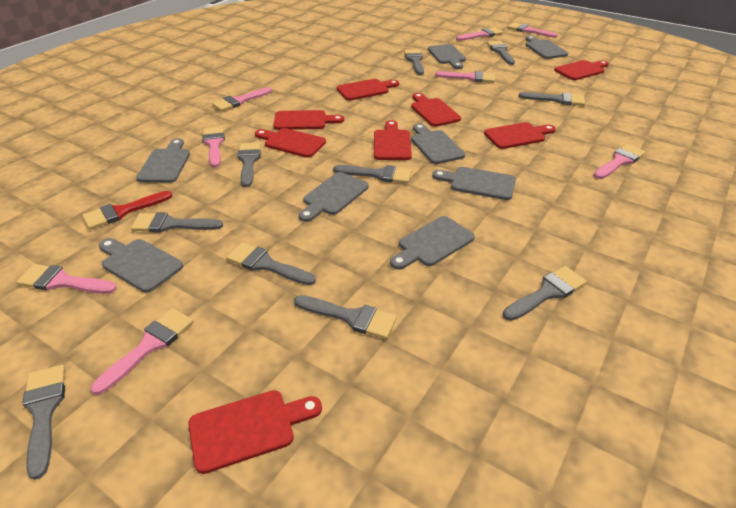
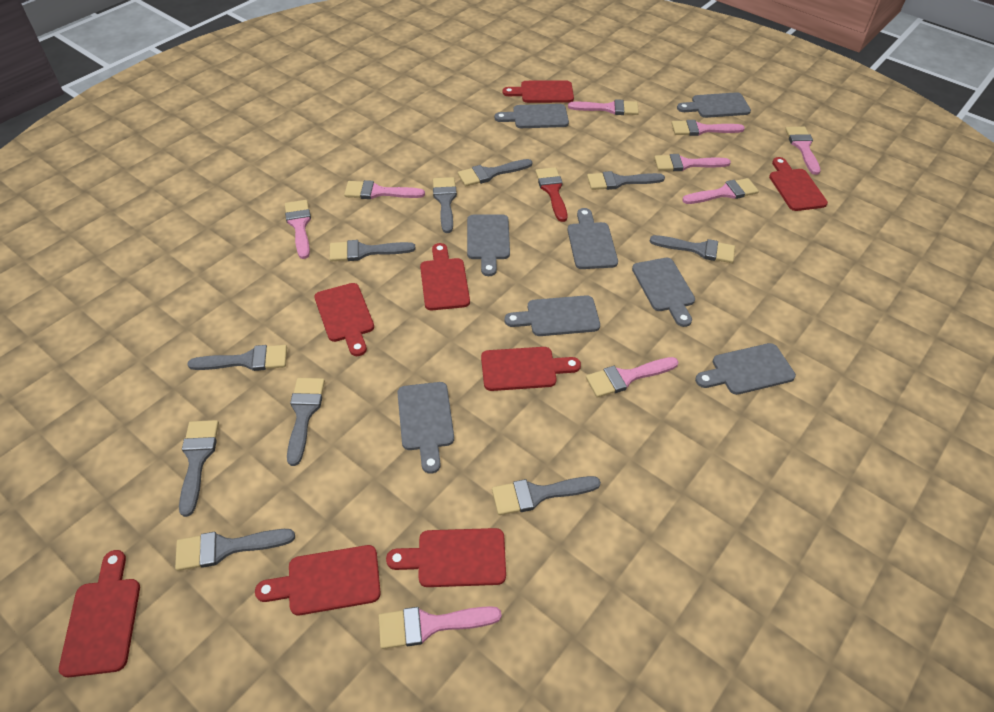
pink brush: 8 -> 9

